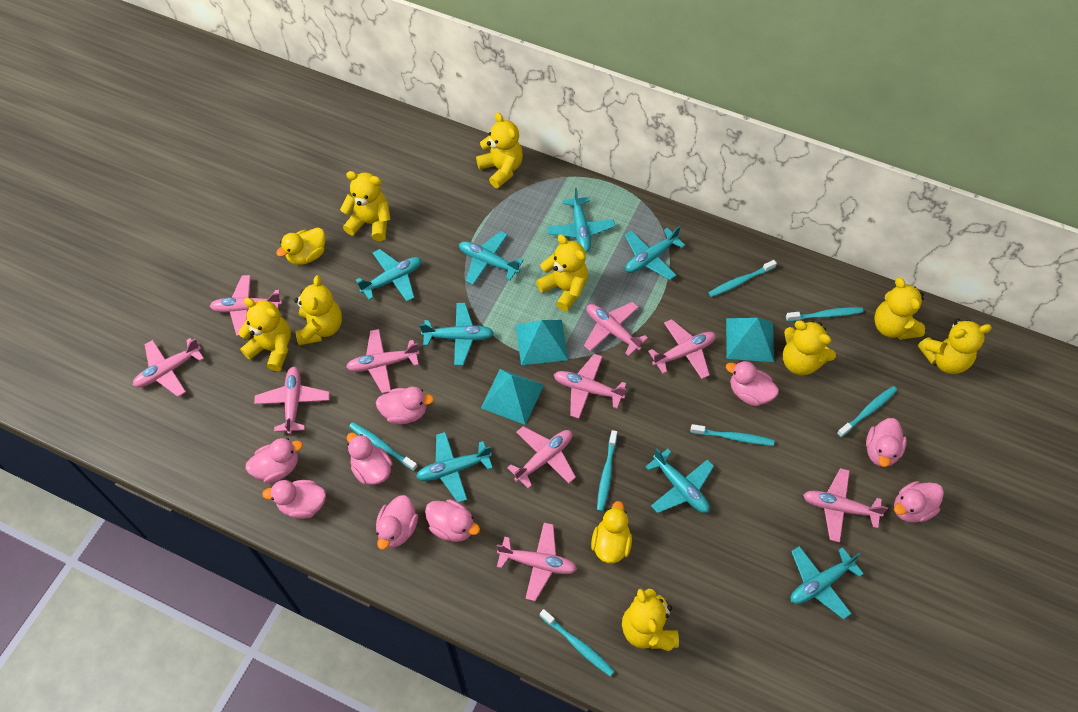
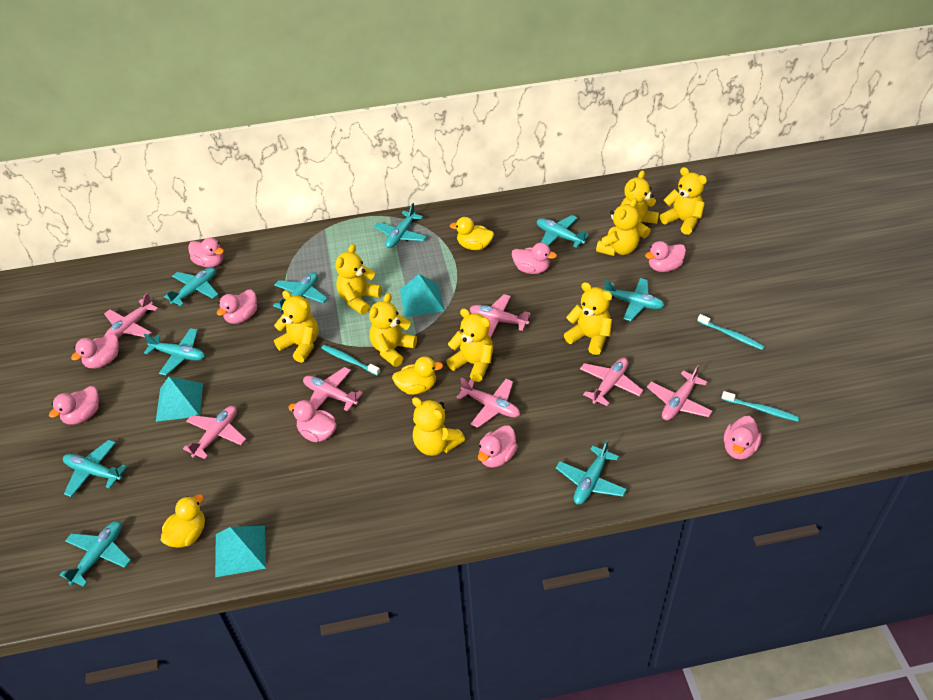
pink plane: 10 -> 7
turquoise plane: 8 -> 9
turquoise toothbrush: 7 -> 3
yellow duck: 2 -> 3

